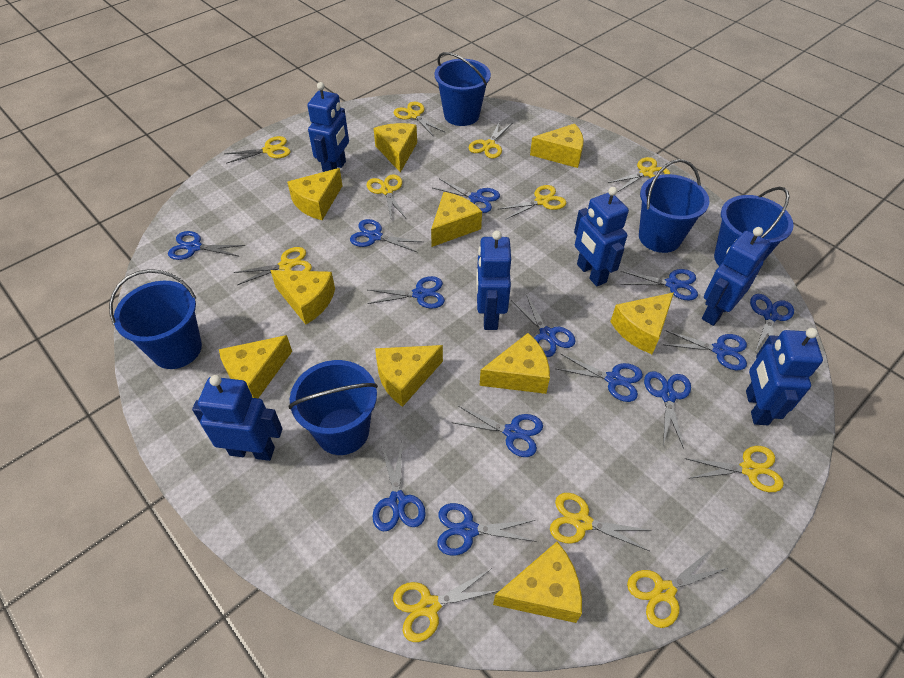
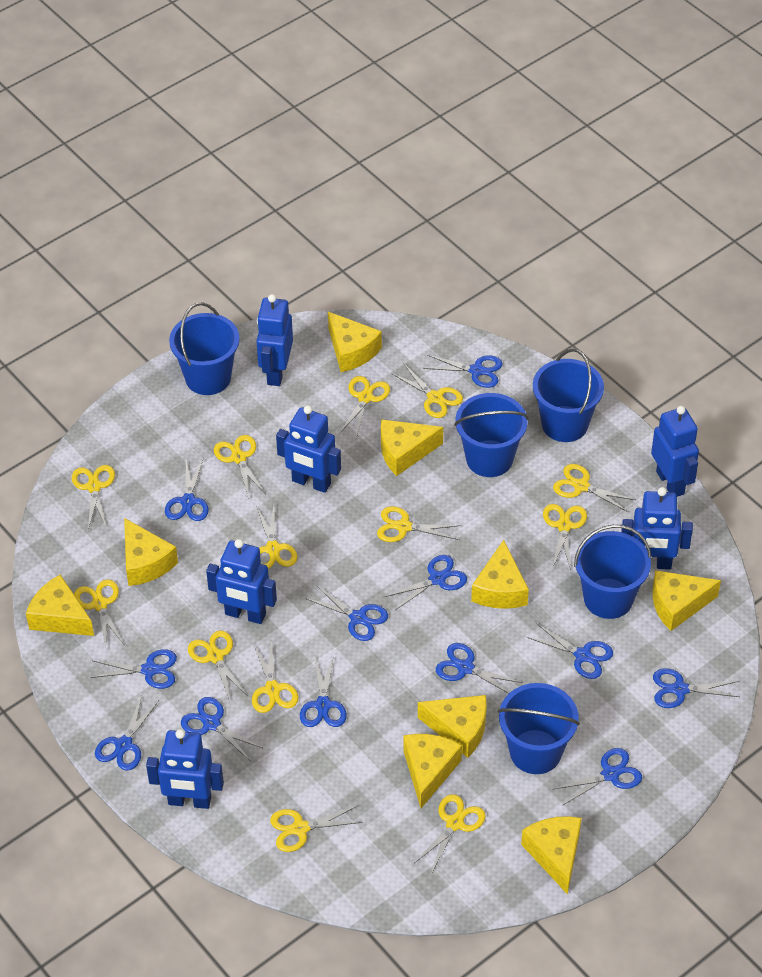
blue scissors: 13 -> 12
yellow cheese: 10 -> 9
yellow scissors: 11 -> 13

